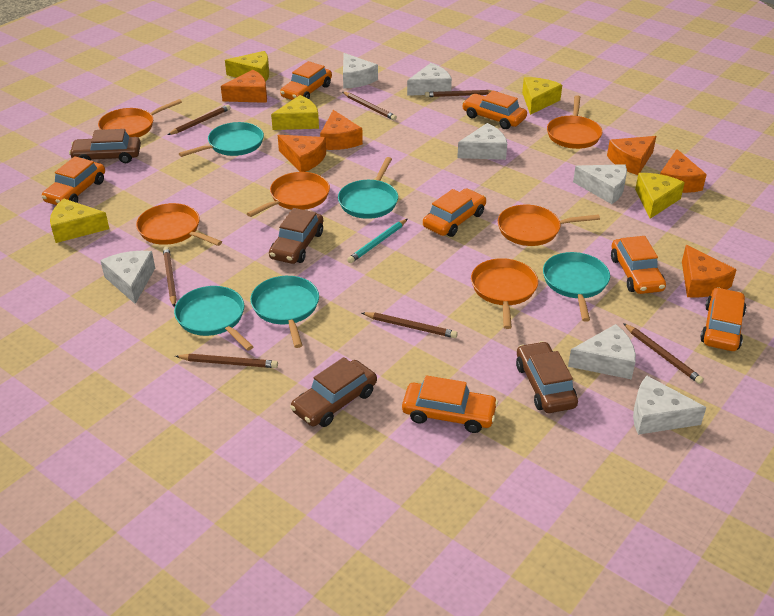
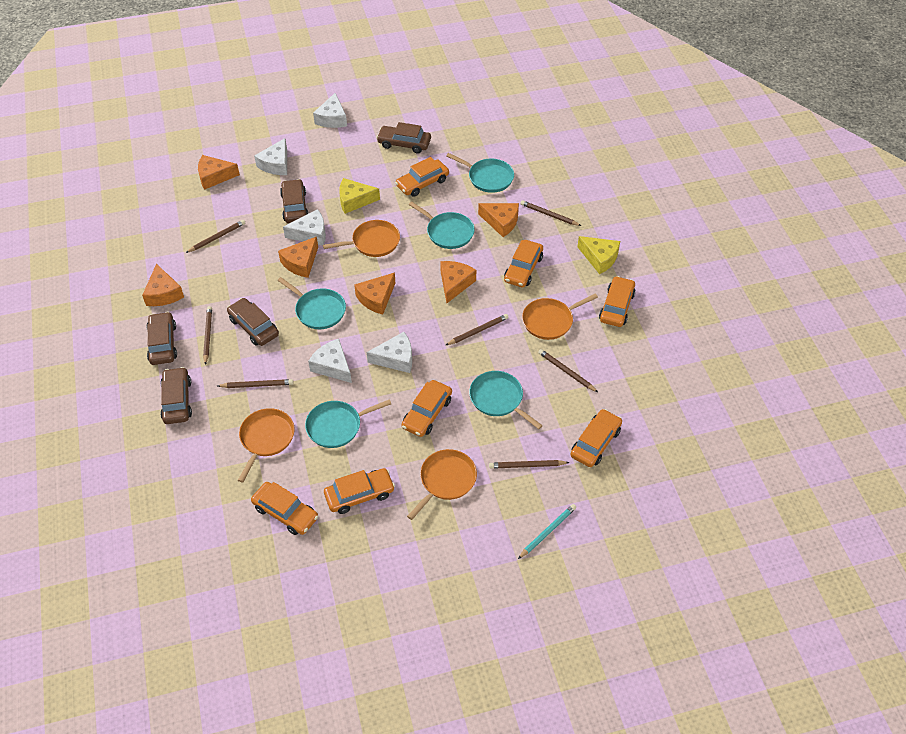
brown car: 4 -> 5
orange pan: 6 -> 4
white cheese: 7 -> 5
yellow cheese: 5 -> 2

